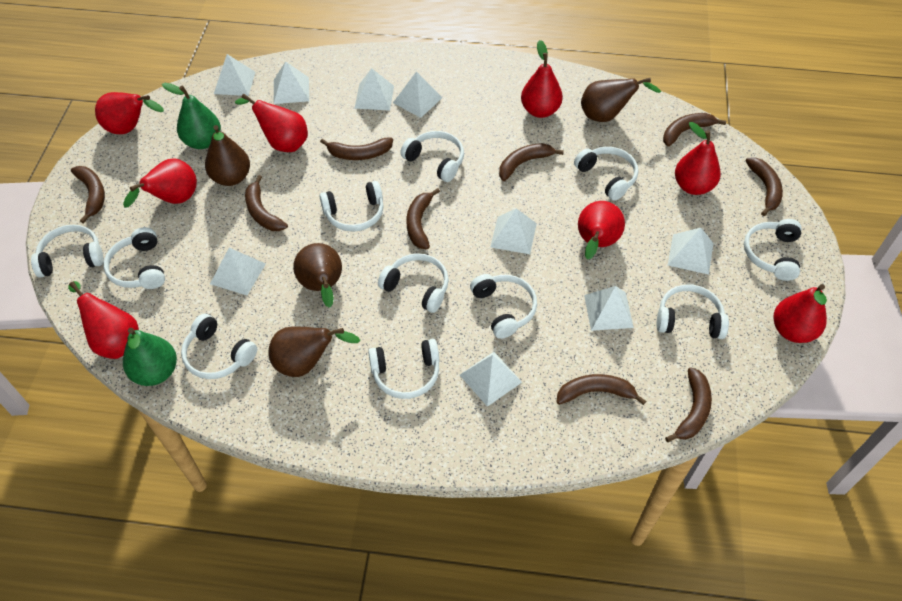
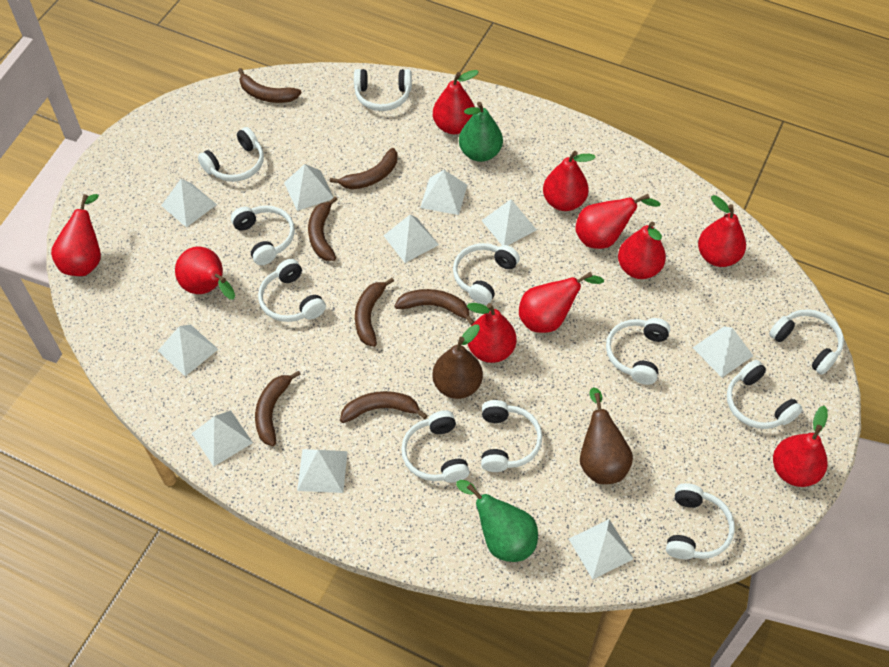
brown banana: 9 -> 7
brown pear: 4 -> 2
red pear: 8 -> 10
white pyramid: 9 -> 10

